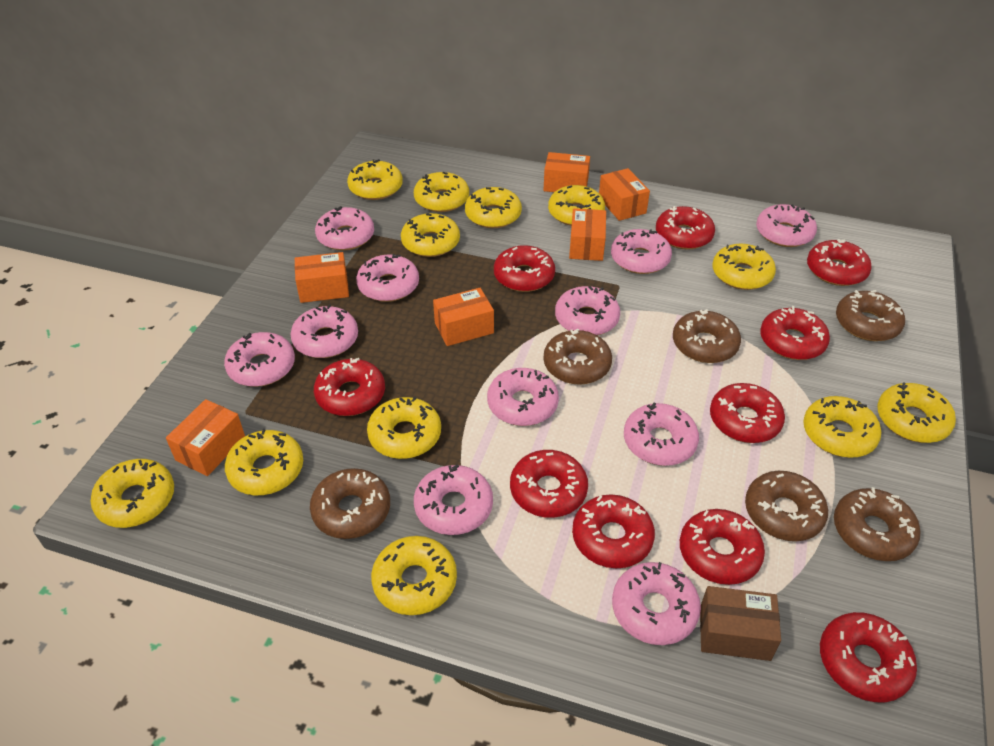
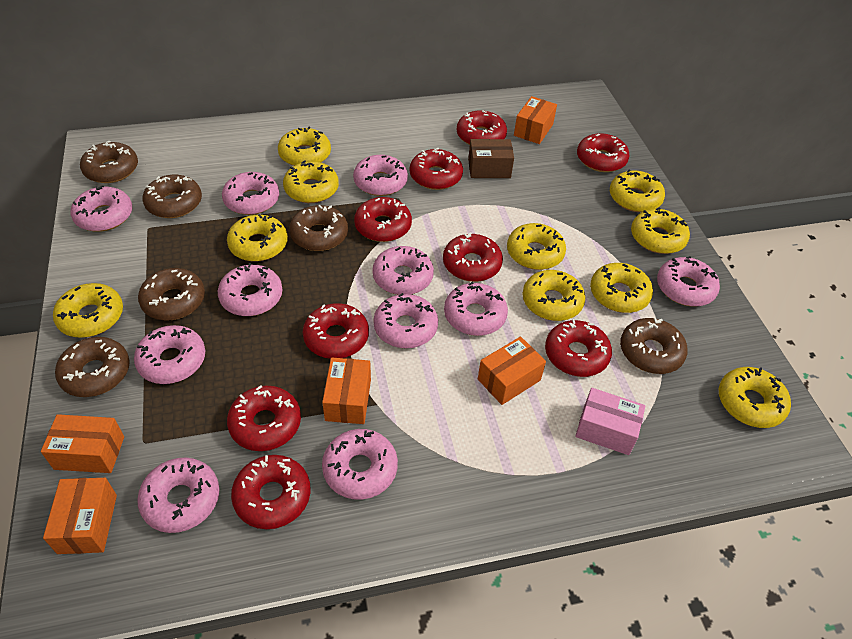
orange box: 6 -> 5
pink box: 0 -> 1
red donut: 10 -> 9
yellow donut: 12 -> 10

